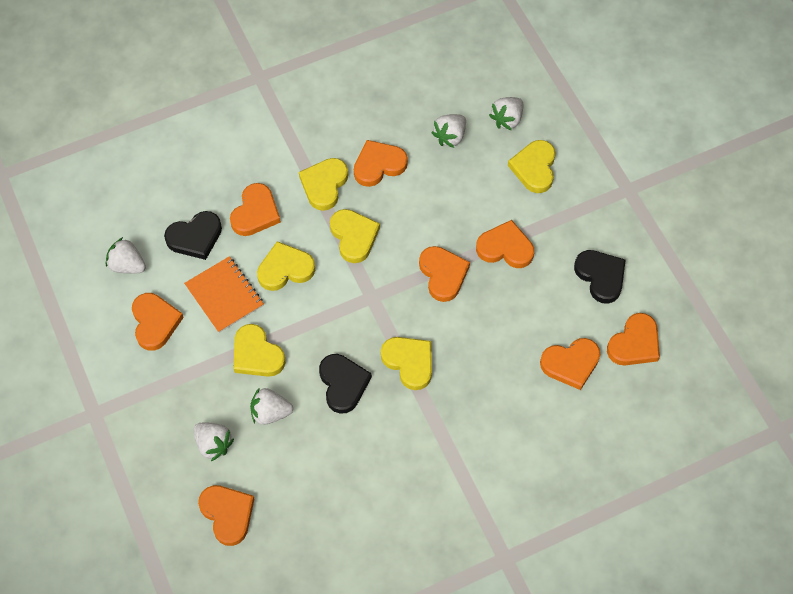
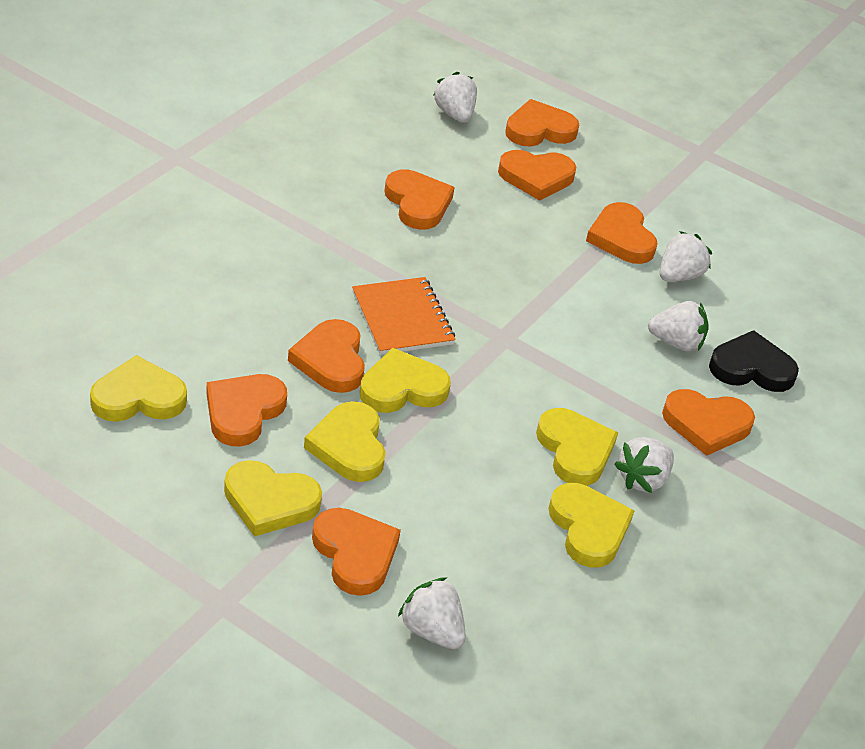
black heart: 3 -> 1

